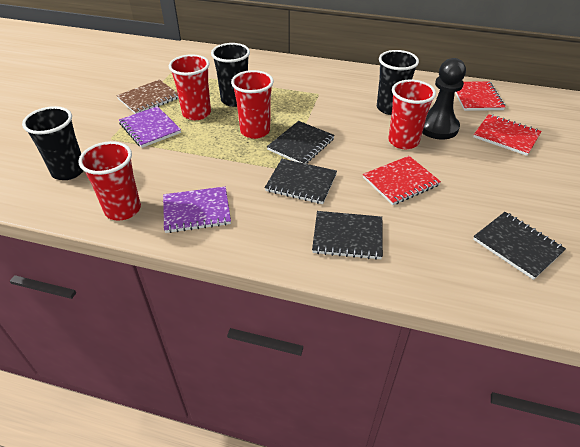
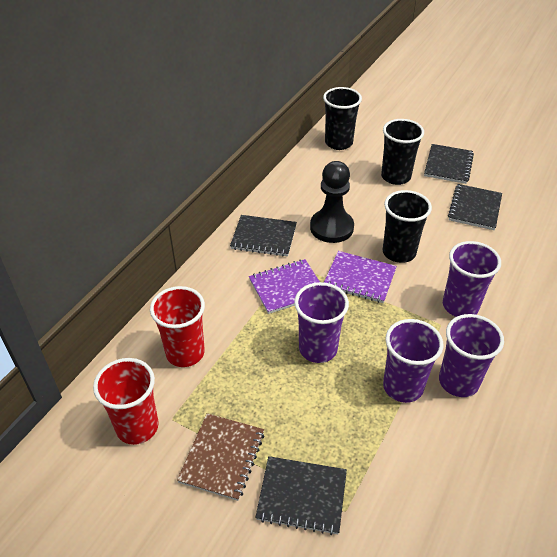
purple cup: 0 -> 4
red cup: 4 -> 2
red notebook: 3 -> 0

